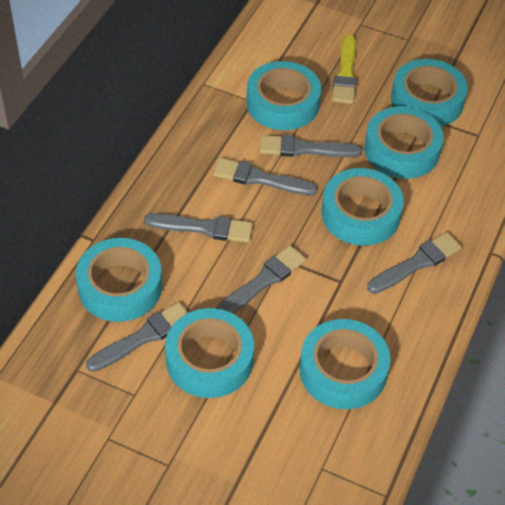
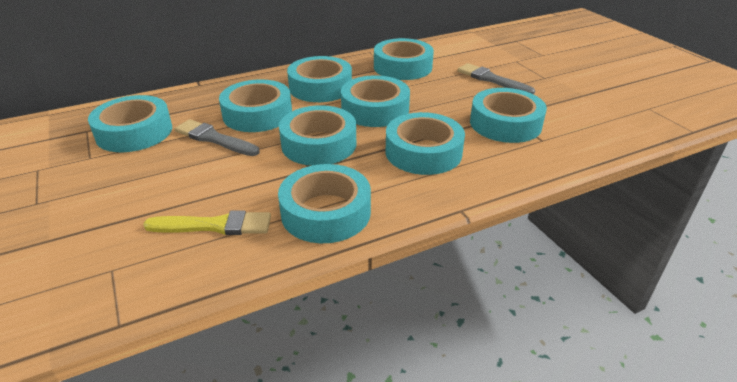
grey brush: 6 -> 2
turquoise tape: 7 -> 9

